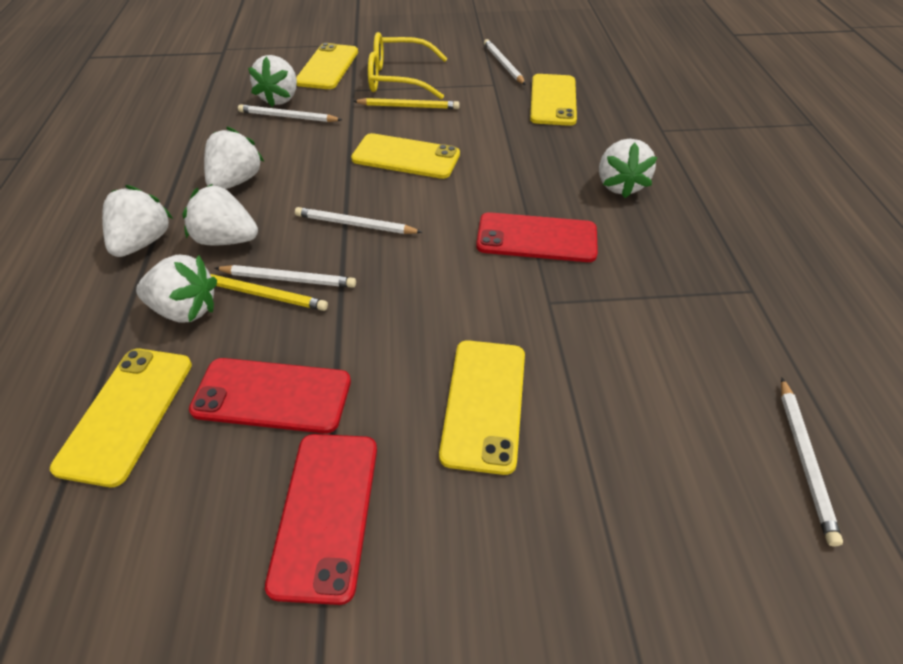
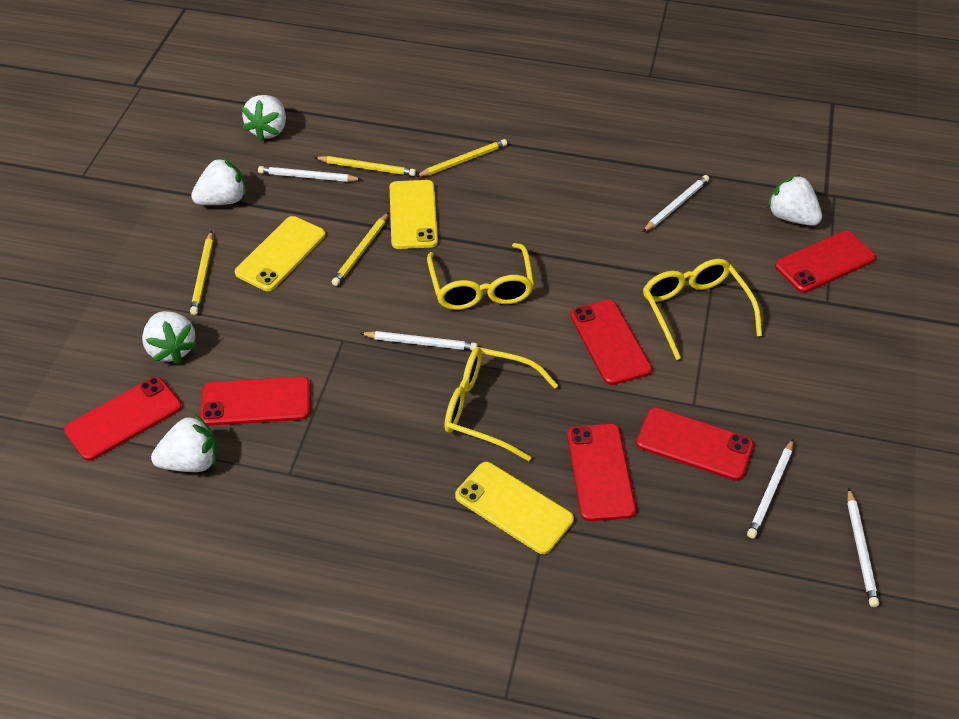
red phone: 3 -> 6
white strawberry: 6 -> 5
yellow glasses: 1 -> 3
yellow pencil: 2 -> 4
yellow phone: 5 -> 3

